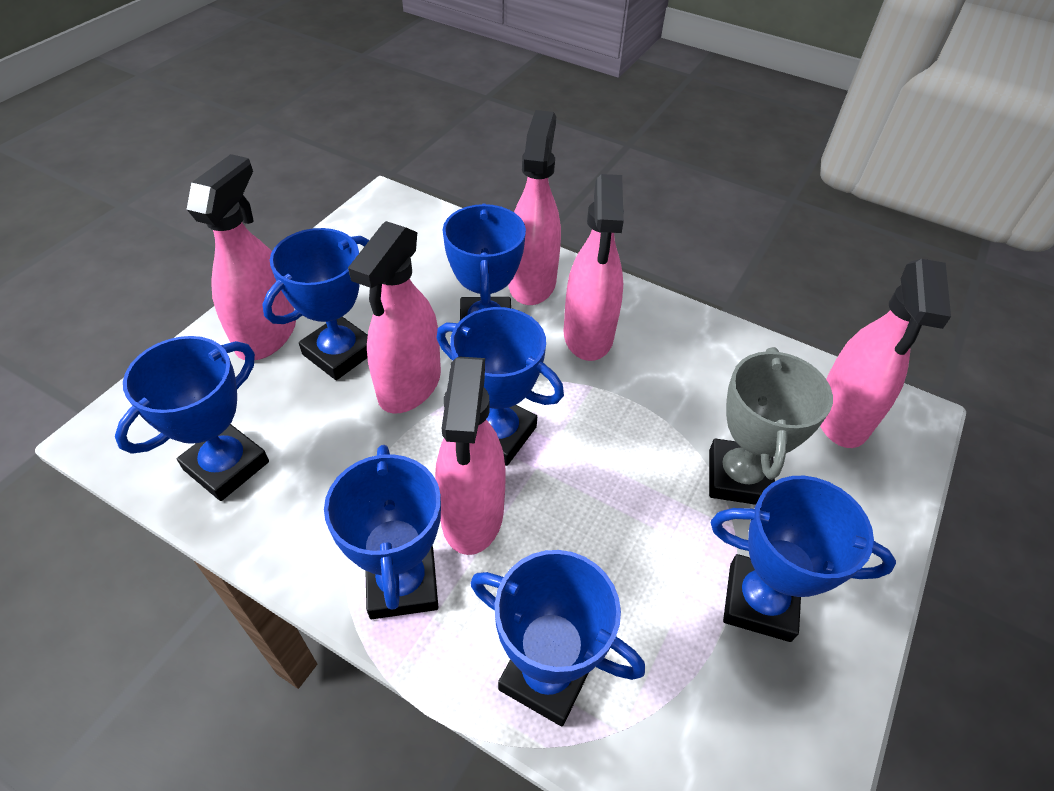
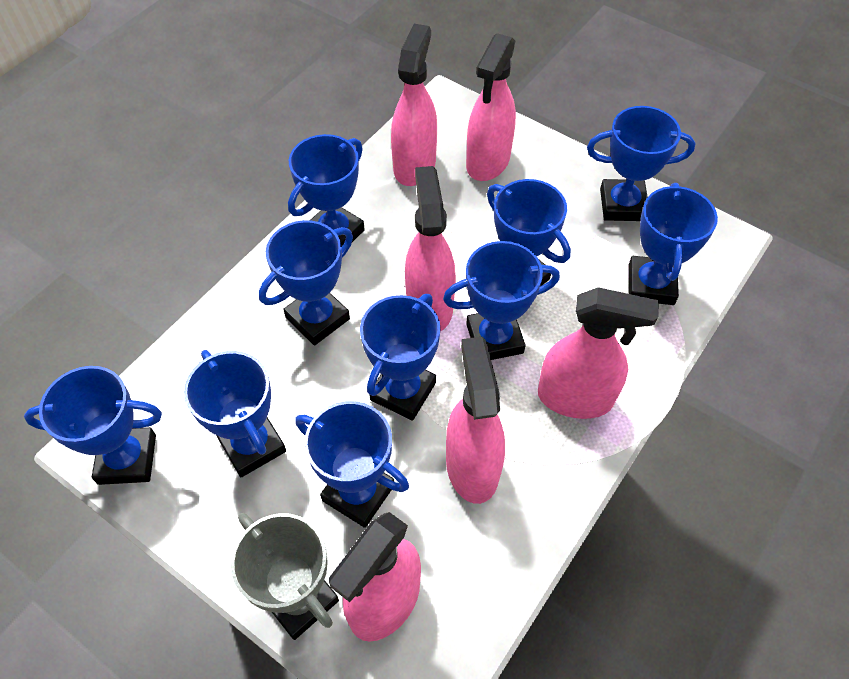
blue trophy: 7 -> 10

